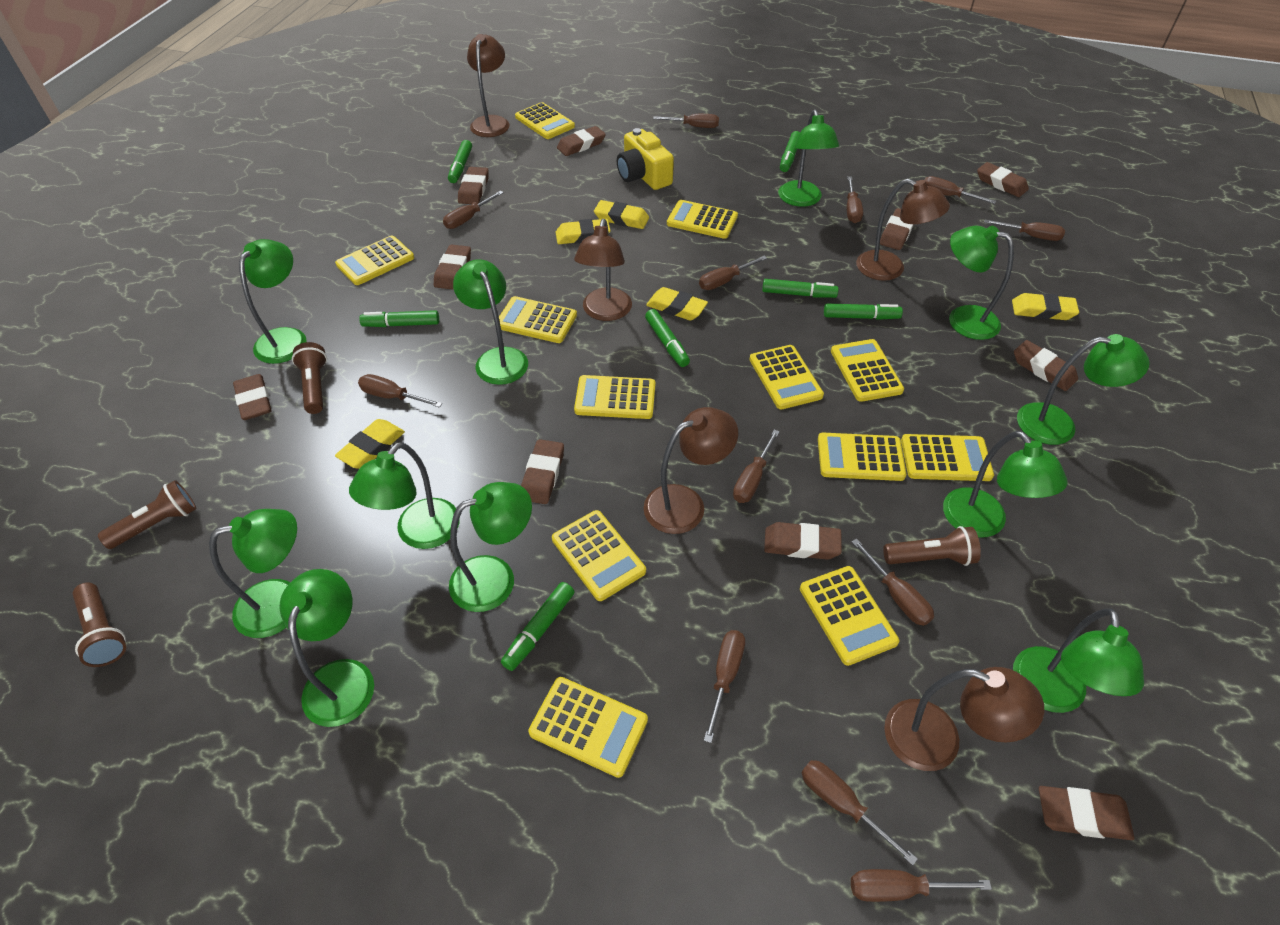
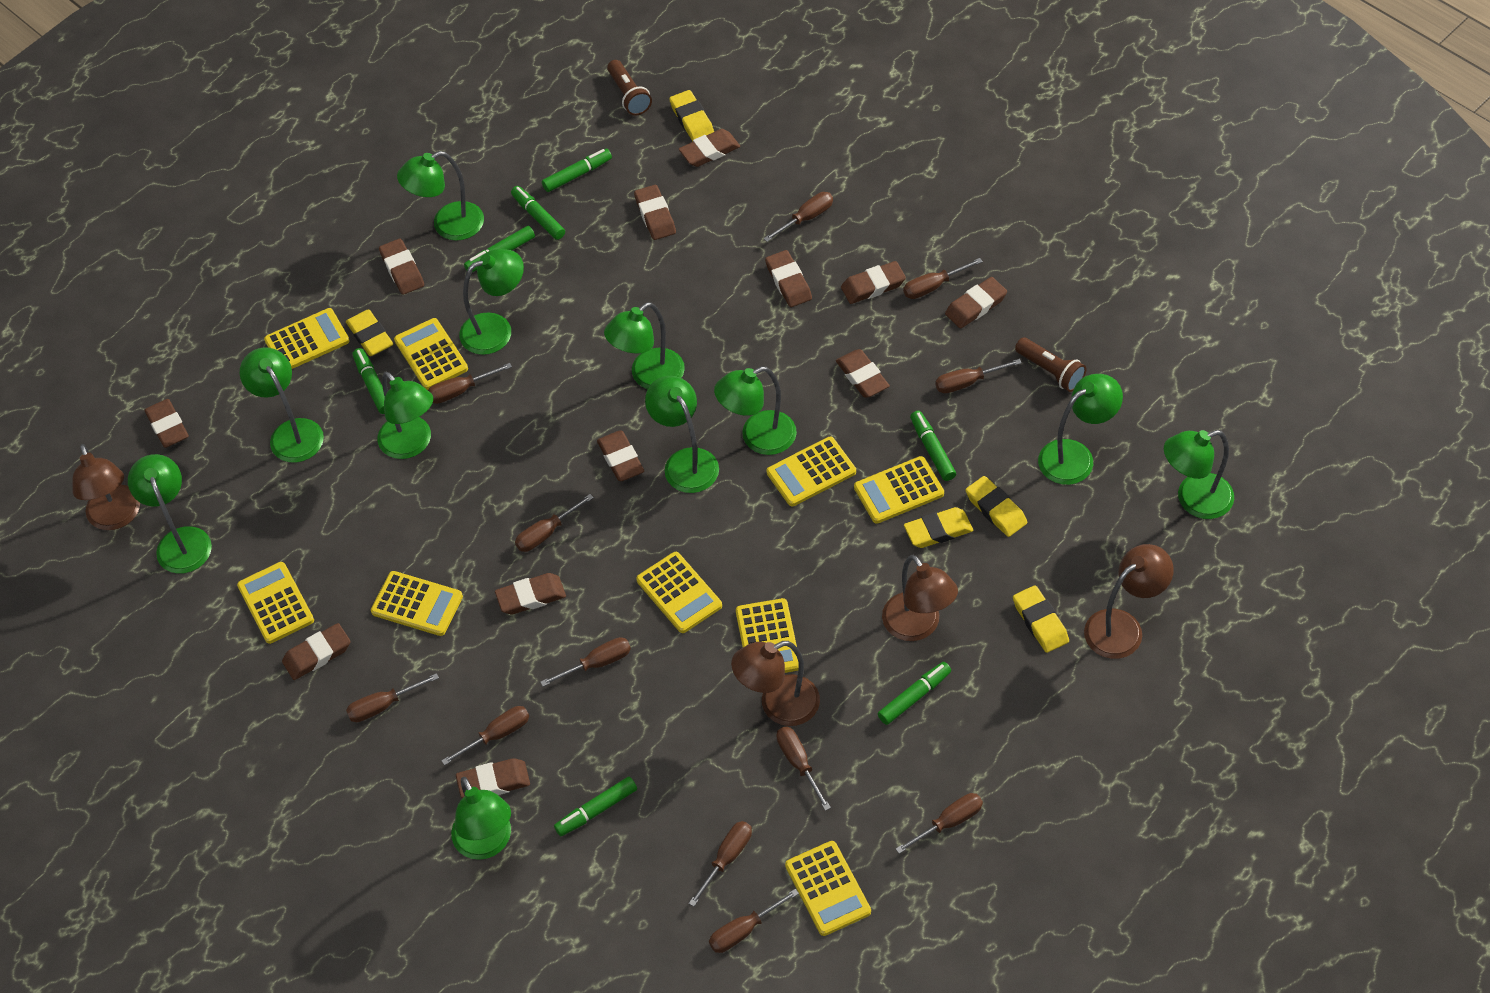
brown eraser: 10 -> 12
brown flashlight: 4 -> 2
brown lamp: 5 -> 4
yellow calculator: 12 -> 9
yellow camera: 1 -> 0

